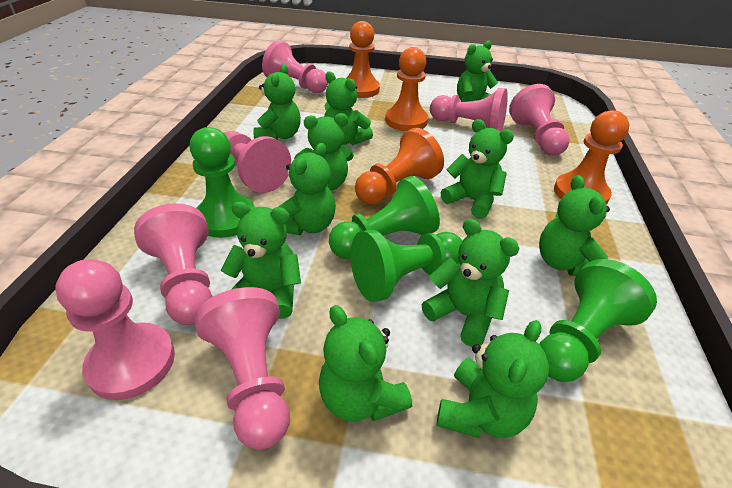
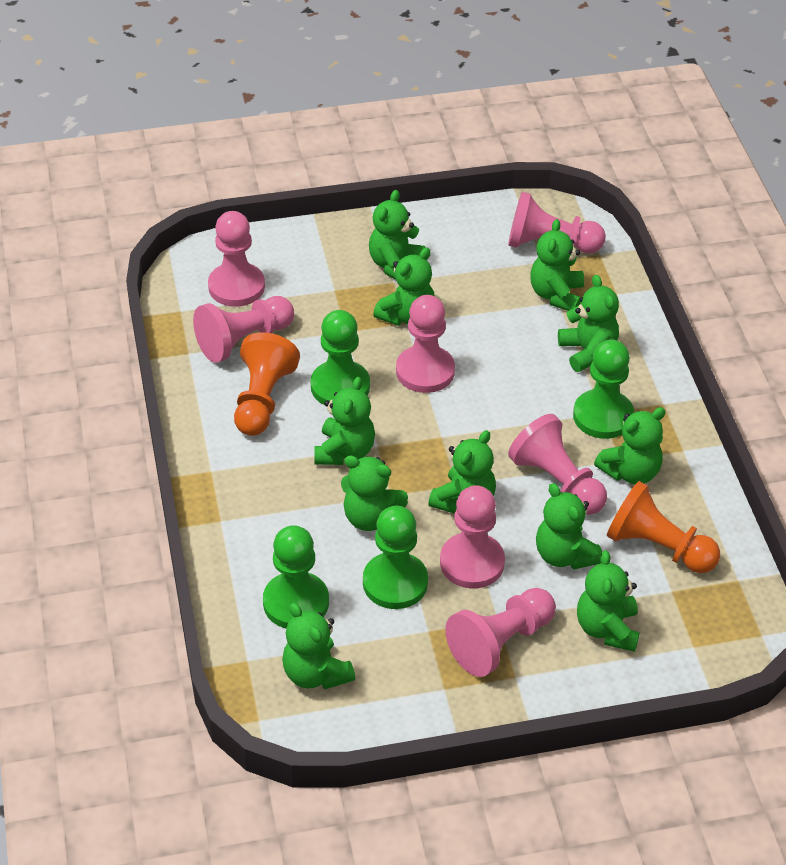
orange pawn: 4 -> 2

